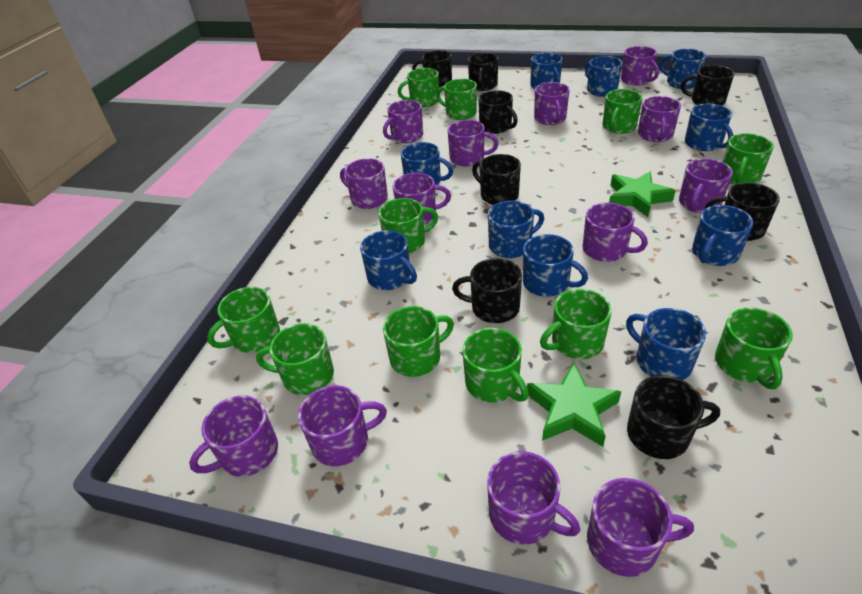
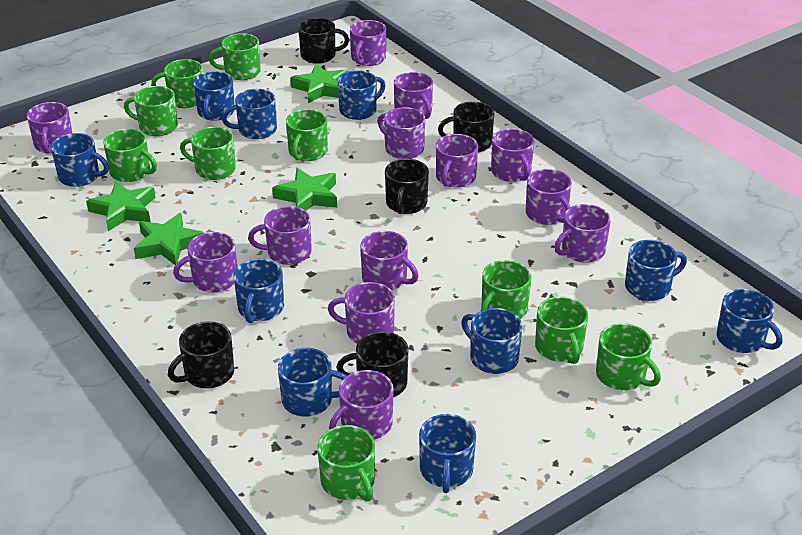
black mug: 8 -> 5
green mug: 11 -> 10
green star: 2 -> 4

